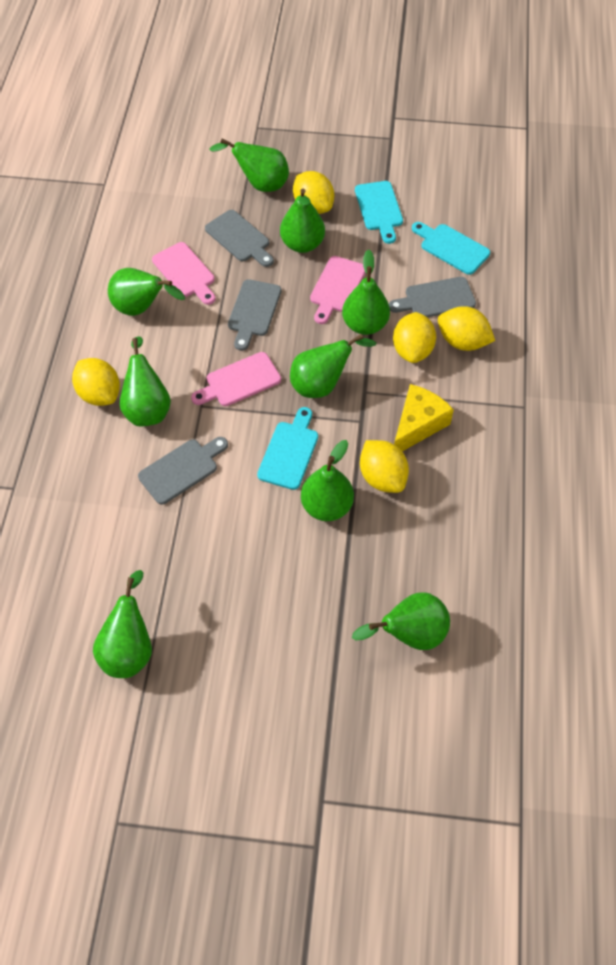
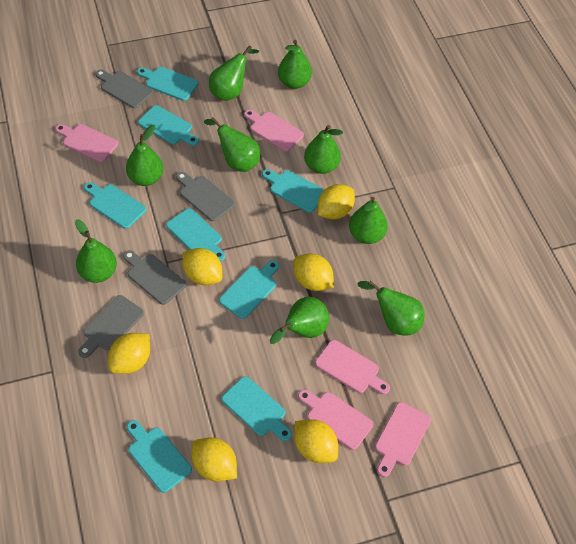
pink cutting board: 3 -> 5
turquoise cutting board: 3 -> 8
yellow cheese: 1 -> 0
yellow lemon: 5 -> 6

